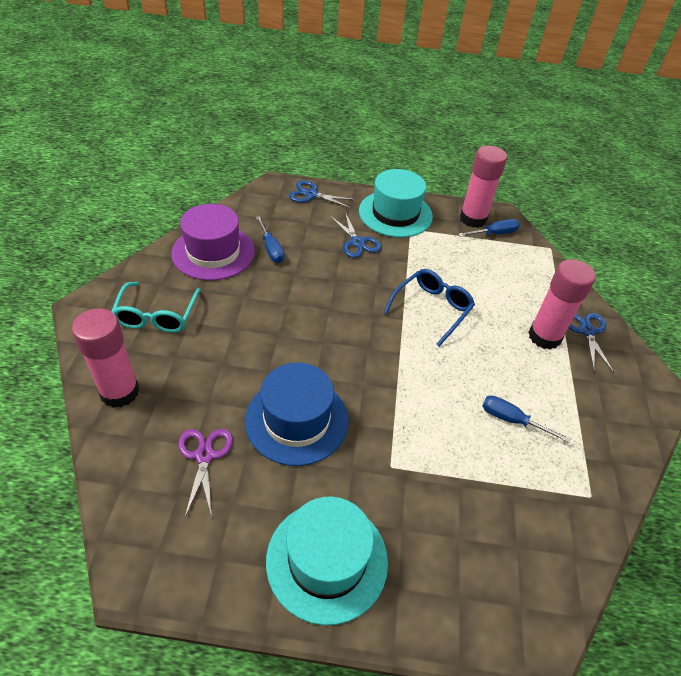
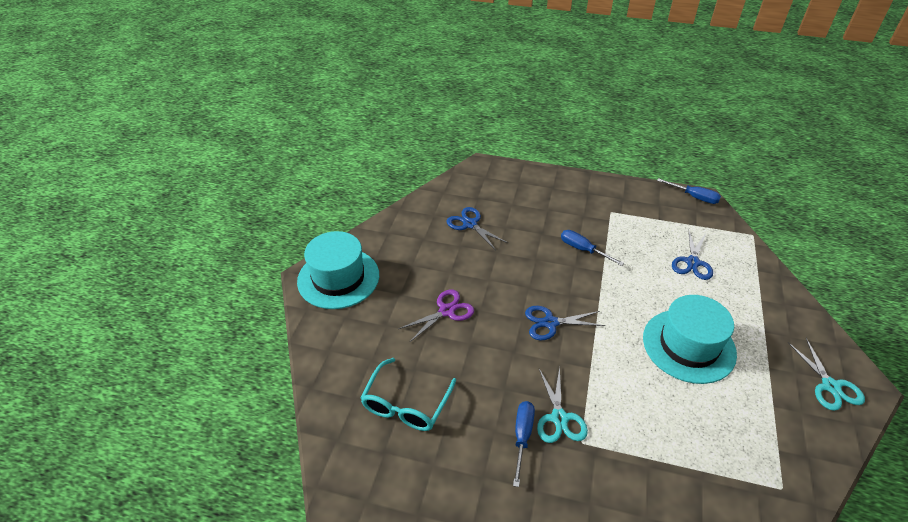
blue glasses: 1 -> 0
blue hat: 1 -> 0
pink glue stick: 3 -> 0
purple hat: 1 -> 0
turquoise scissors: 0 -> 2

